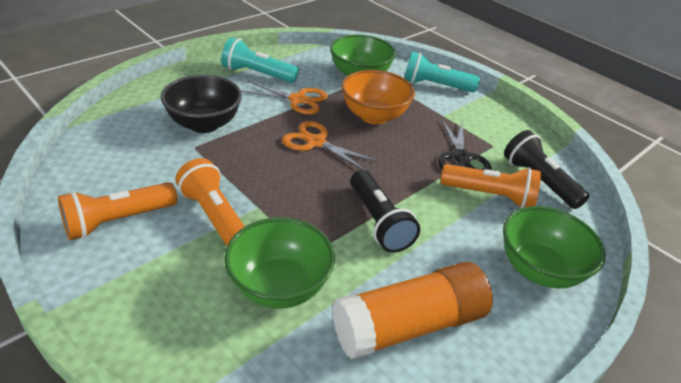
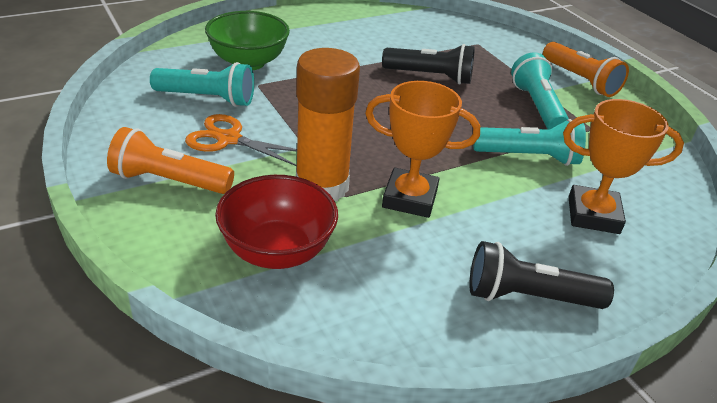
black bowl: 1 -> 0
black scissors: 1 -> 0
green bowl: 3 -> 1
orange bowl: 1 -> 0
orange flashlight: 3 -> 2
orange scissors: 2 -> 1
orange trophy: 0 -> 2
red bowl: 0 -> 1
turquoise flashlight: 2 -> 3

